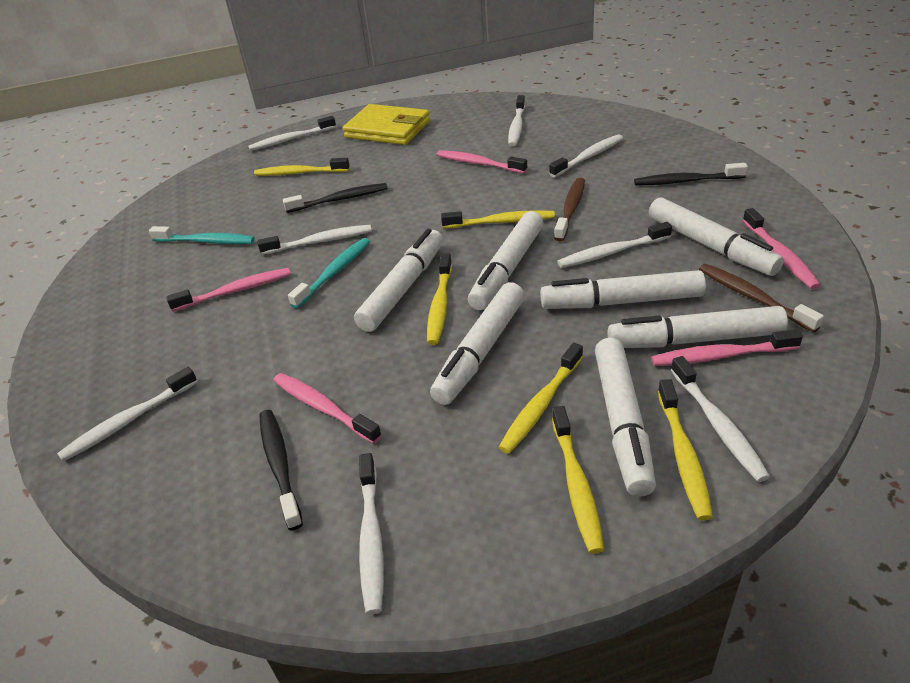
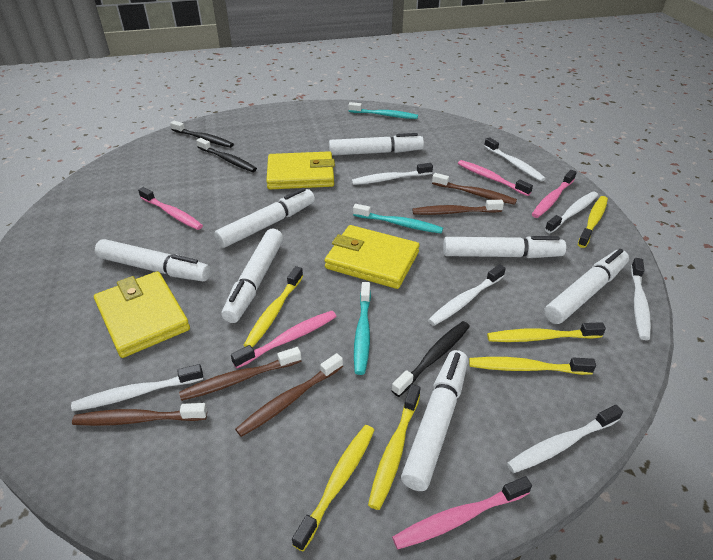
brown toothbrush: 2 -> 5
turquoise toothbrush: 2 -> 3
white toothbrush: 8 -> 7
yellow wallet: 1 -> 3

